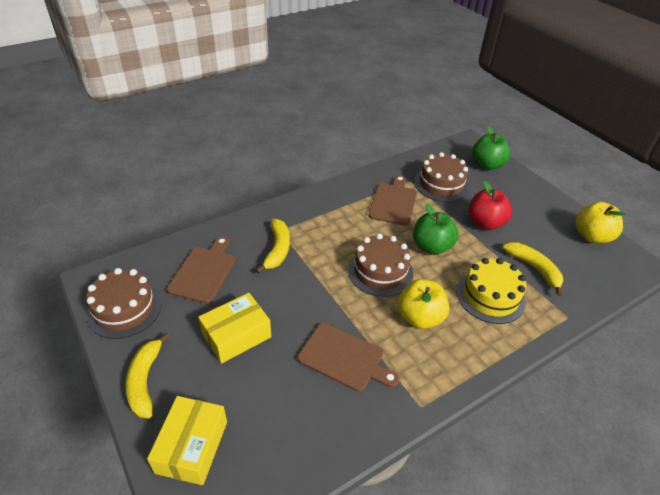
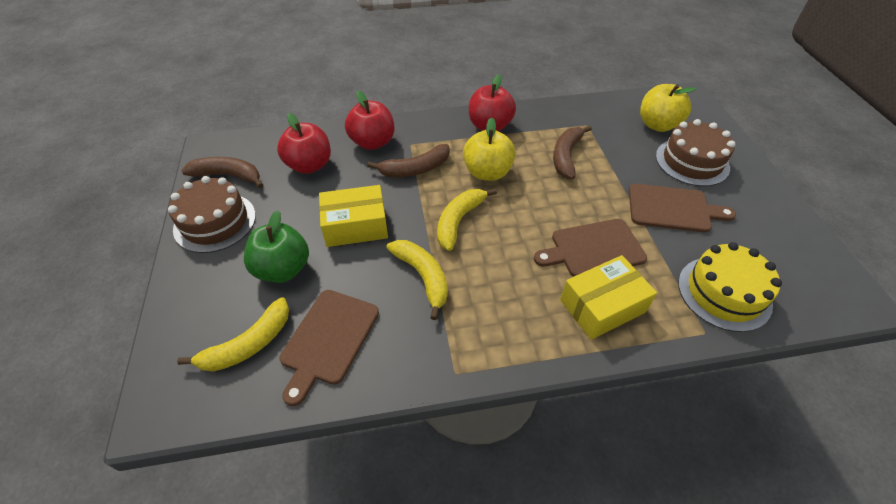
brown banana: 0 -> 3
brown cake: 3 -> 2
green apple: 2 -> 1
red apple: 1 -> 3

